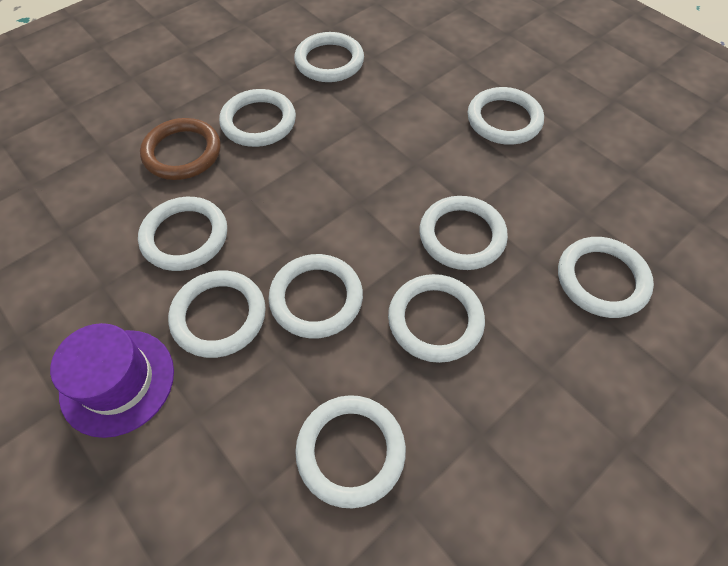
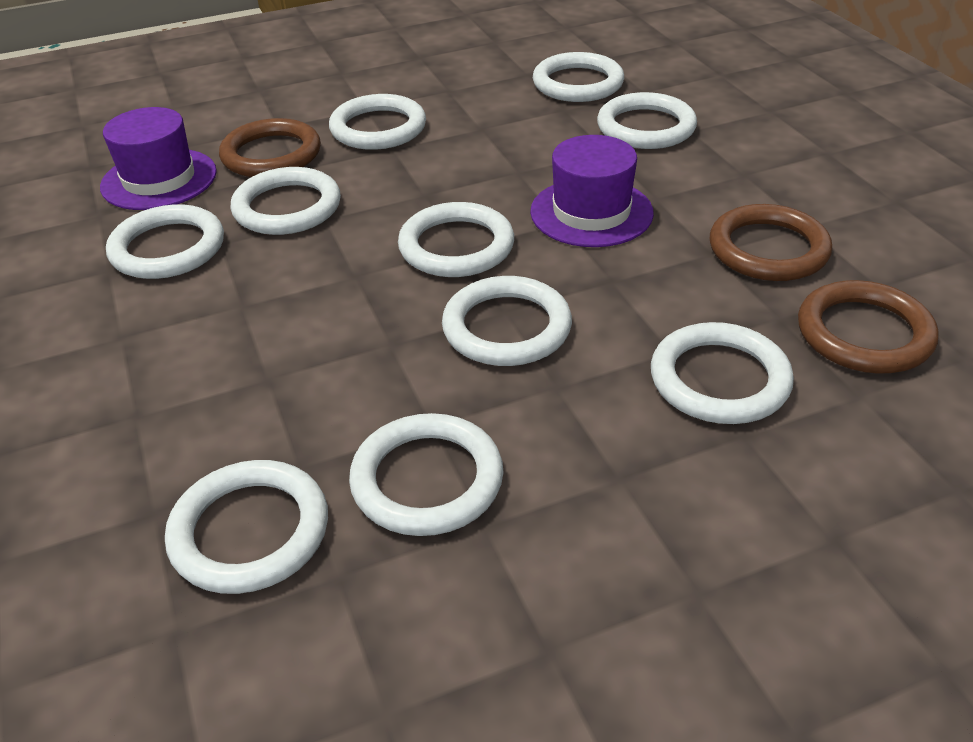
brown ring: 1 -> 3
purple hat: 1 -> 2

